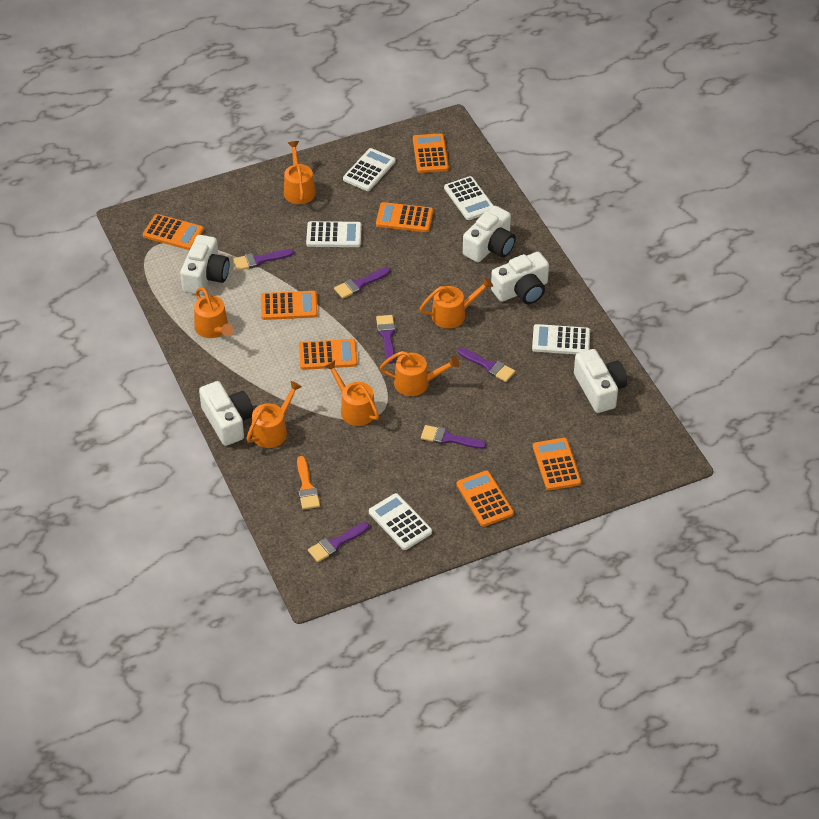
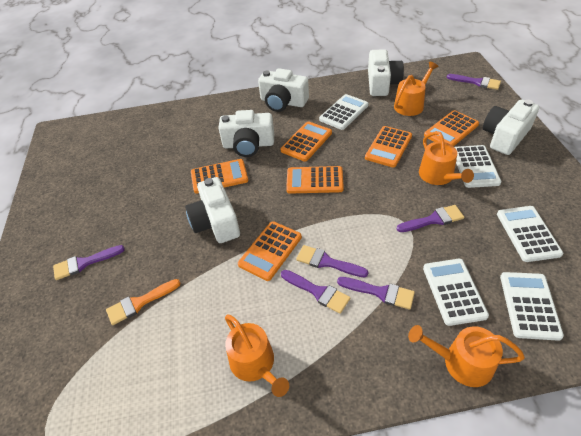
orange calculator: 7 -> 6
orange watering can: 6 -> 4

